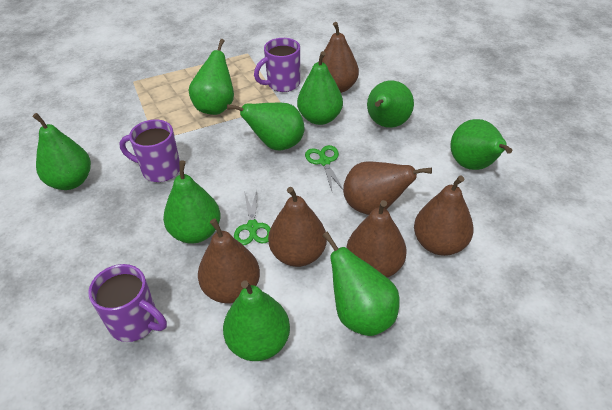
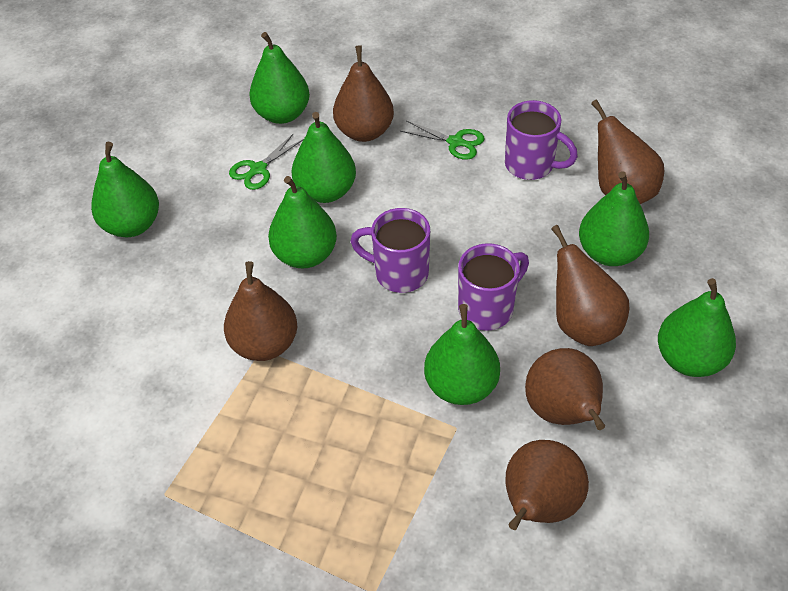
green pear: 9 -> 7

